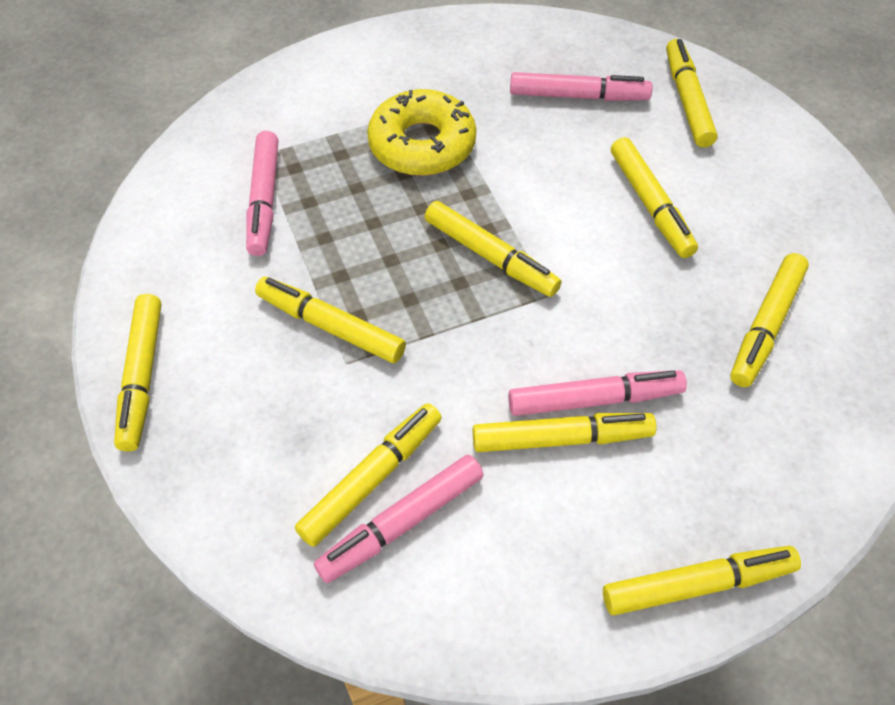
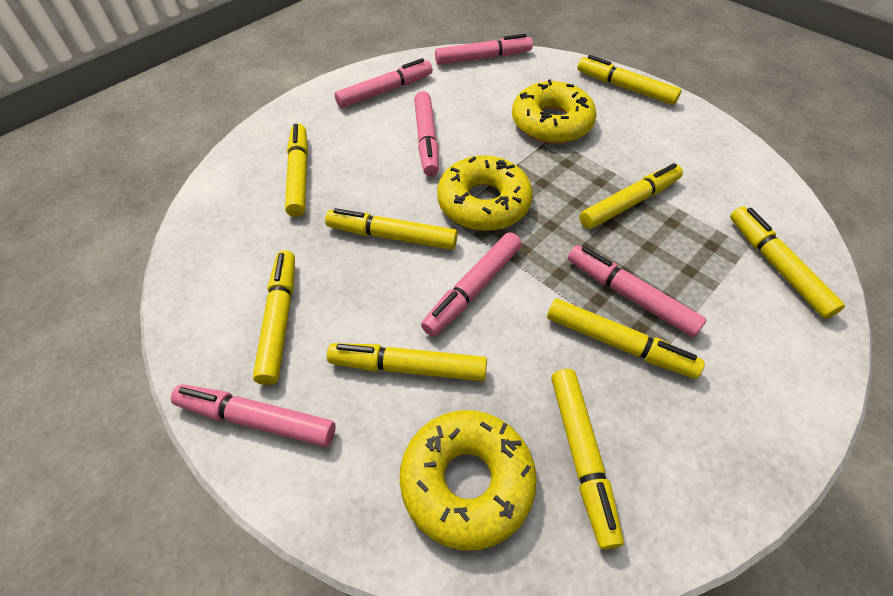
pink marker: 4 -> 6
yellow donut: 1 -> 3

